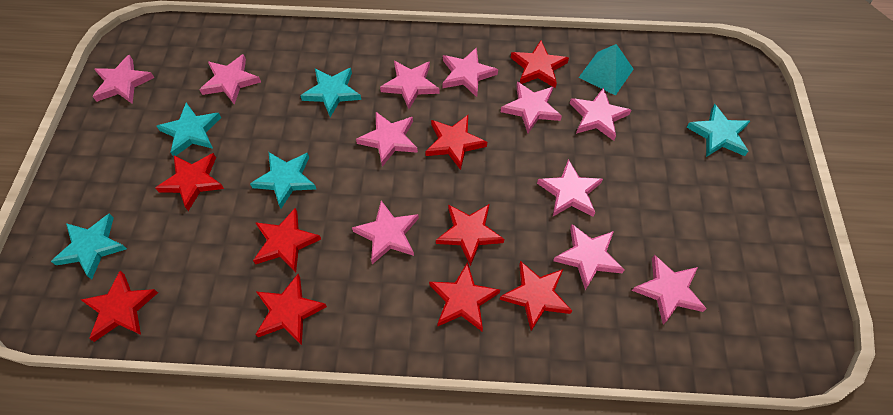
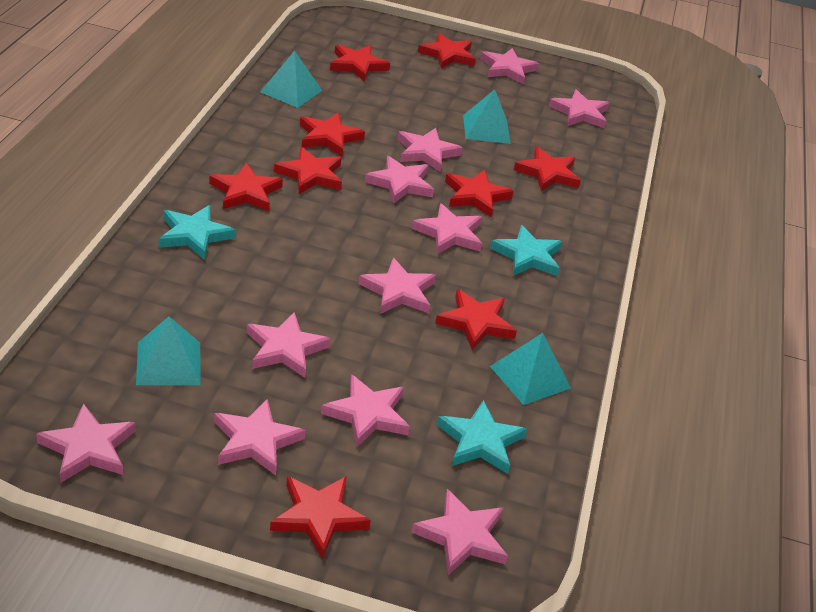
turquoise pyramid: 1 -> 4
turquoise star: 5 -> 3

